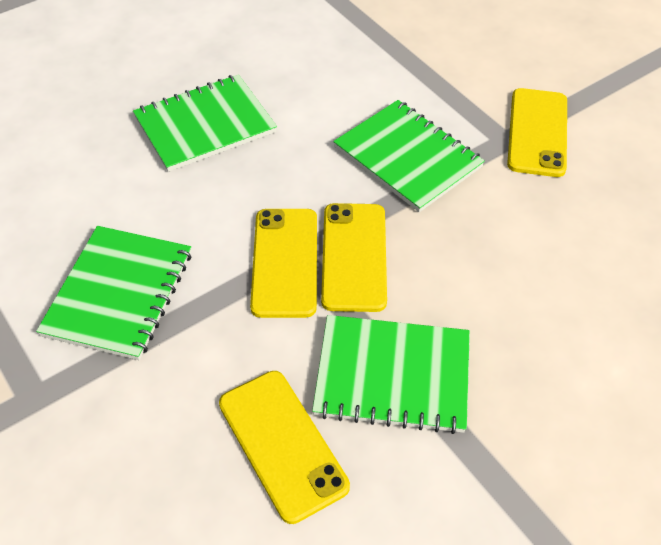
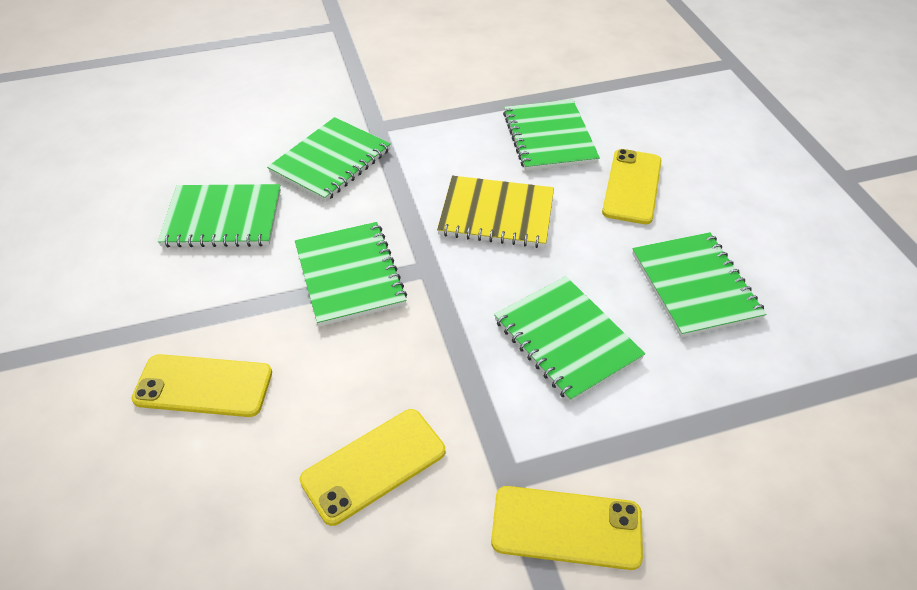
green notebook: 4 -> 6
yellow notebook: 0 -> 1

